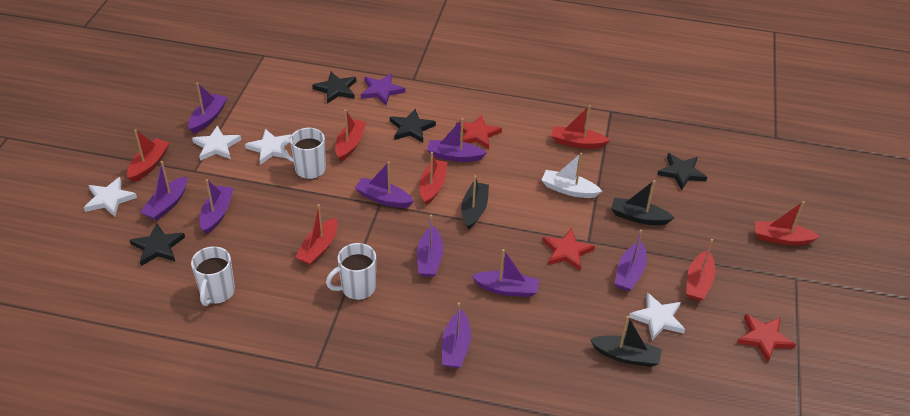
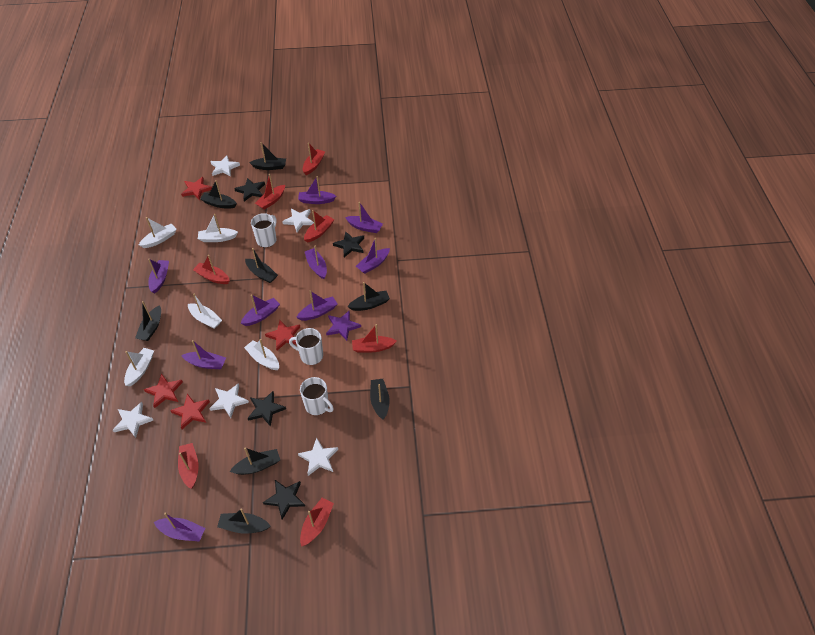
black boat: 3 -> 8
red star: 3 -> 4
white boat: 1 -> 5
white star: 4 -> 5

